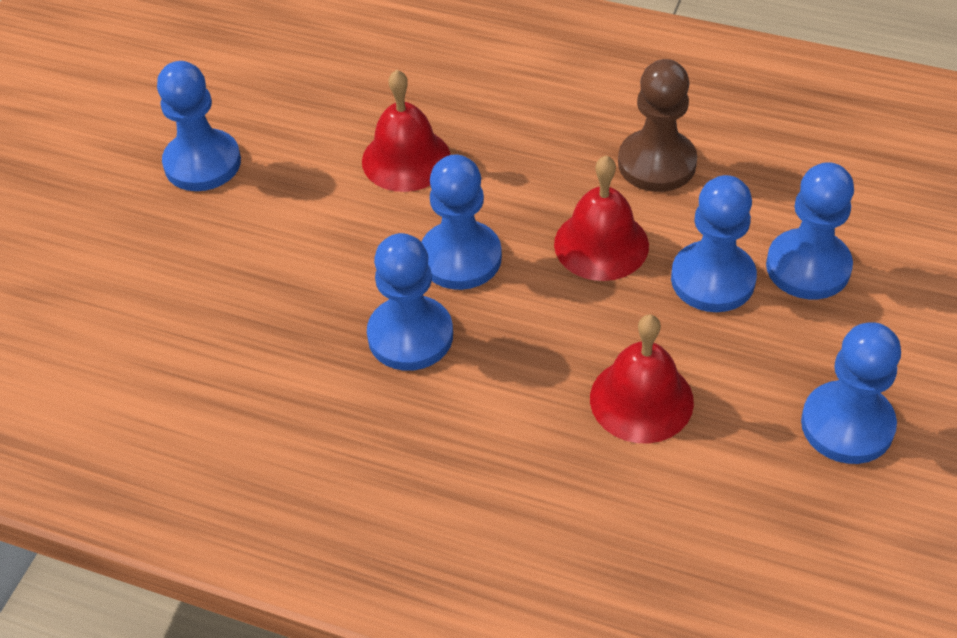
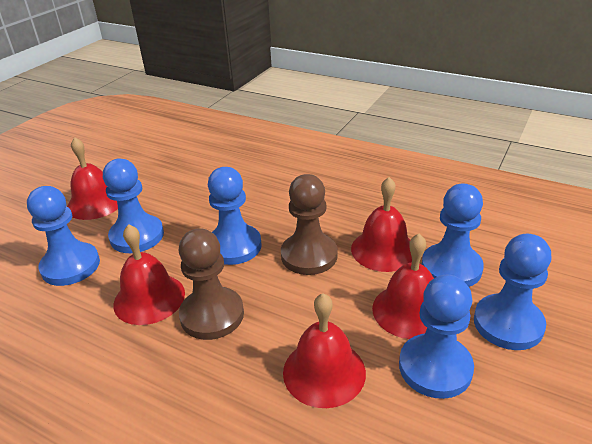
brown pawn: 1 -> 2
red bell: 3 -> 5

